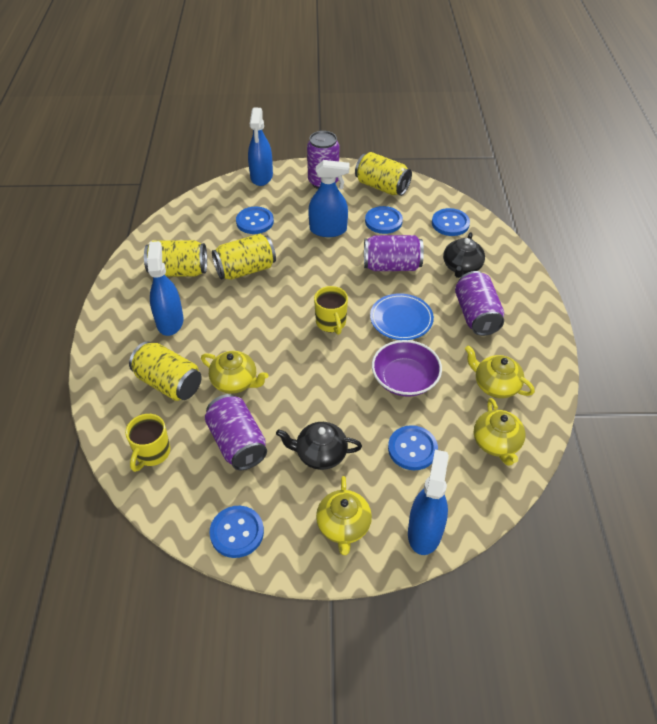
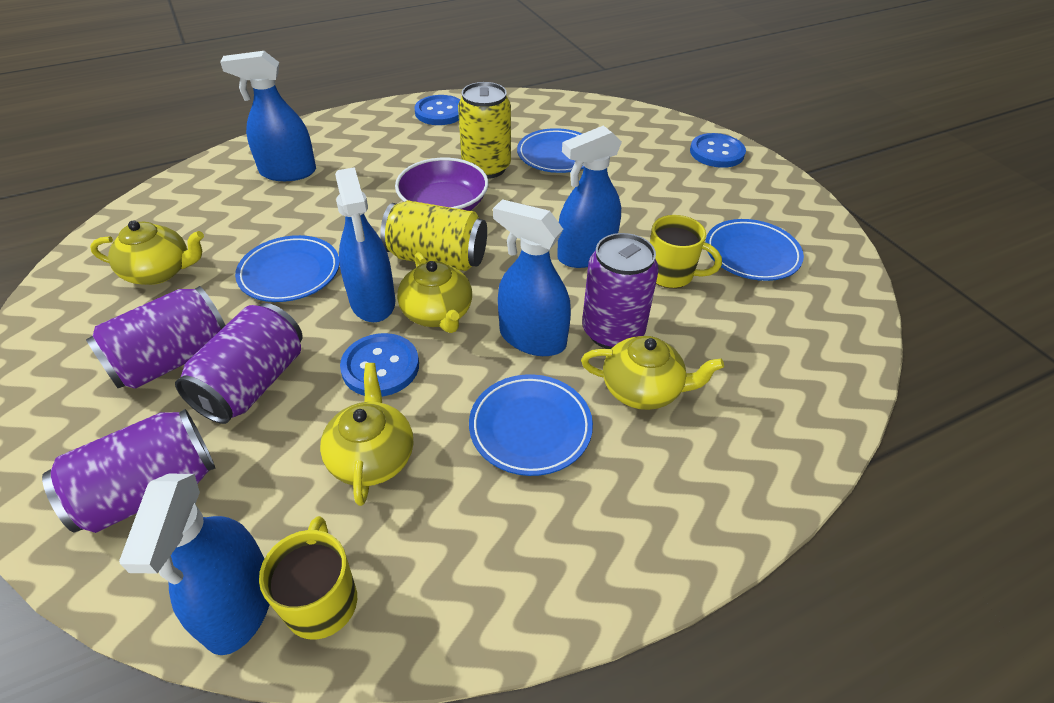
black teapot: 2 -> 0
blue button: 5 -> 3
blue plate: 1 -> 4
blue spray bottle: 4 -> 5
yellow can: 4 -> 2

